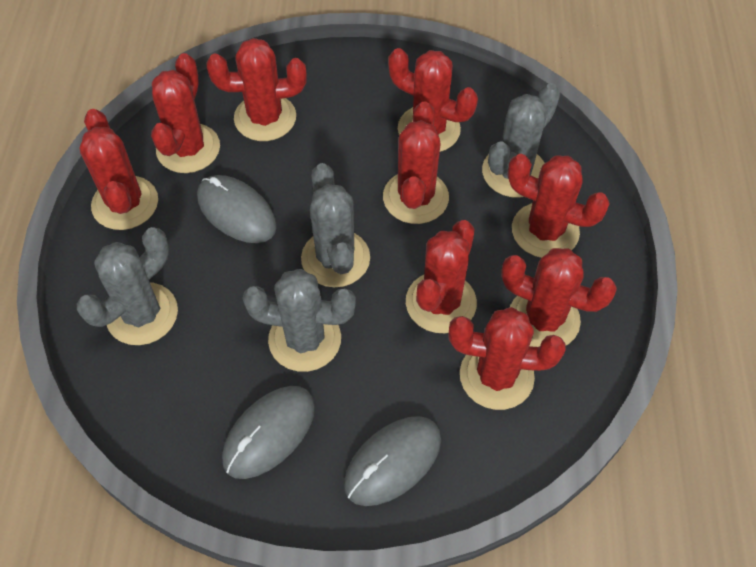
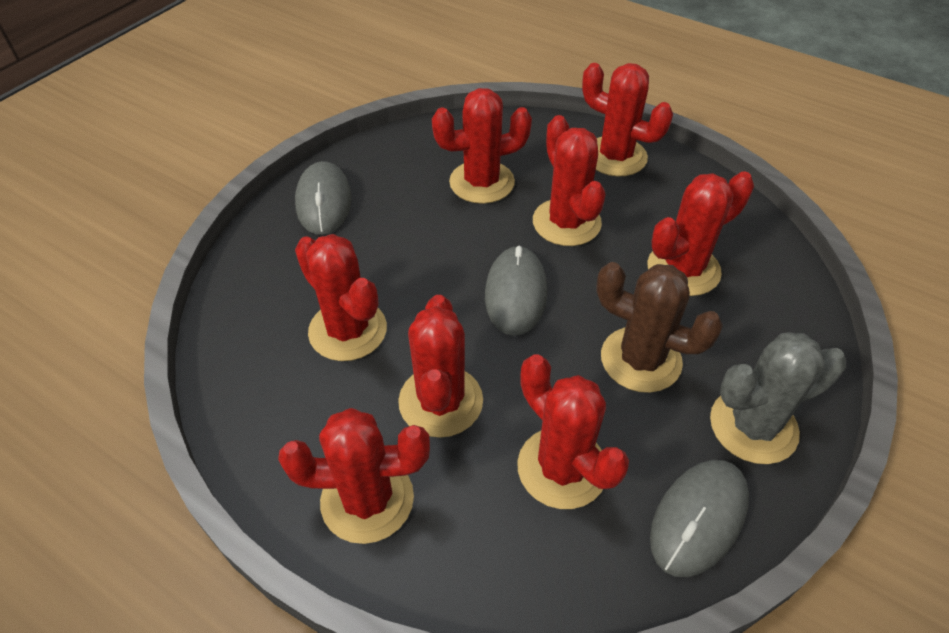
brown cactus: 0 -> 1
grey cactus: 4 -> 1
red cactus: 9 -> 8

